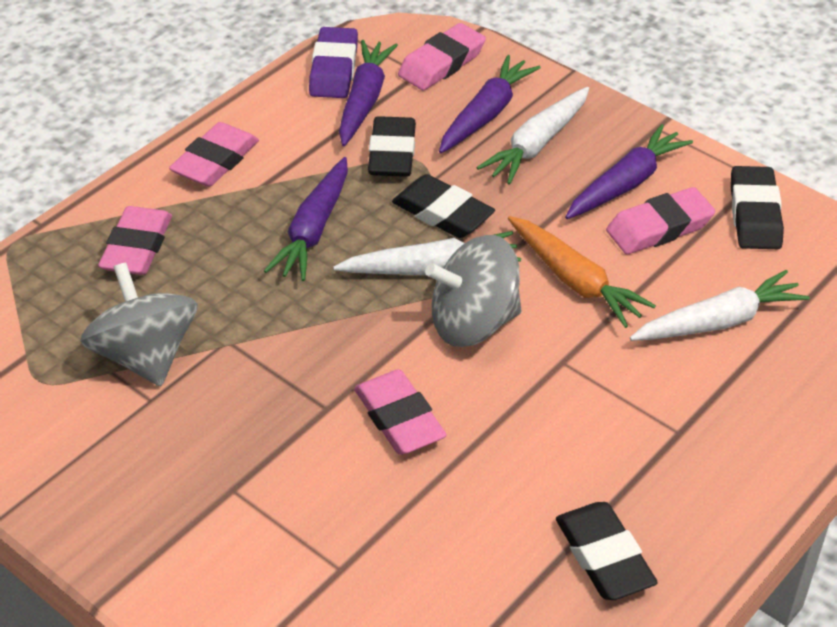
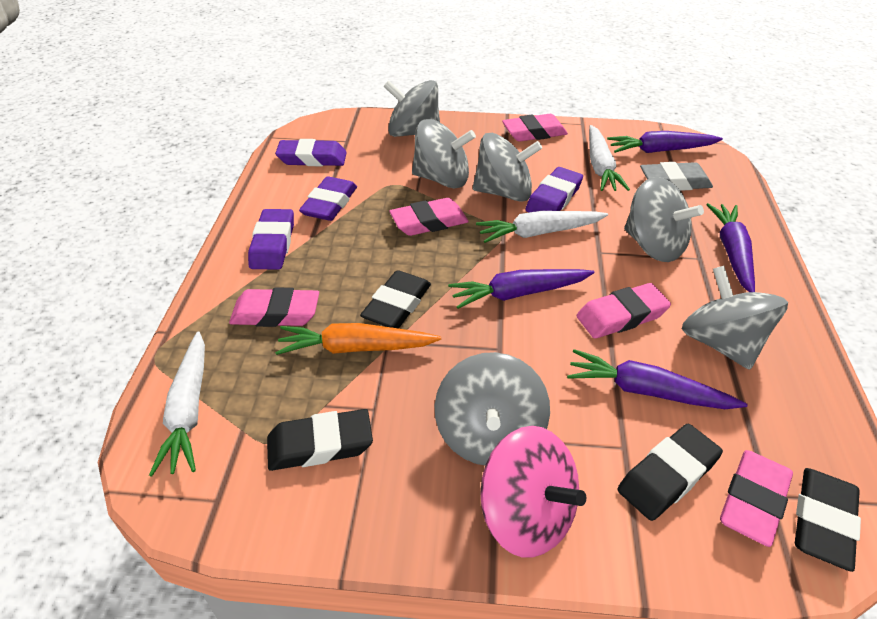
grey eraser: 0 -> 1
grey spinning top: 2 -> 6
pink spinning top: 0 -> 1
purple eraser: 1 -> 4

